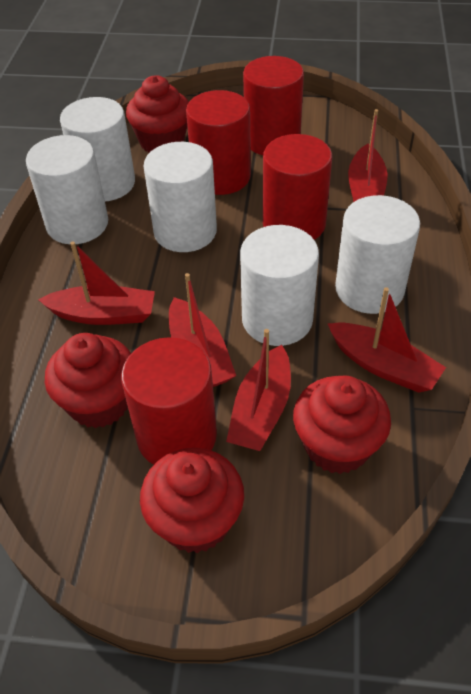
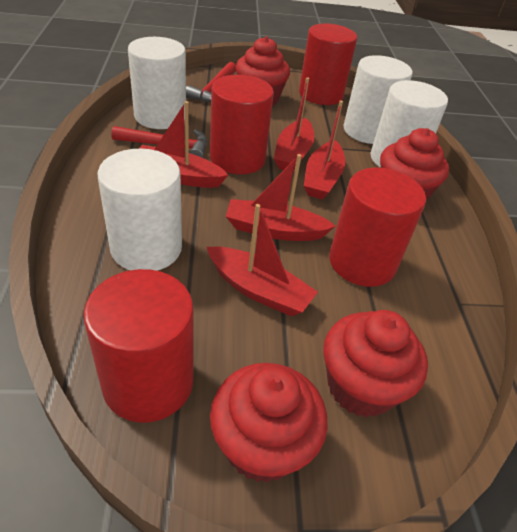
red hammer: 0 -> 2
white cylinder: 5 -> 4

